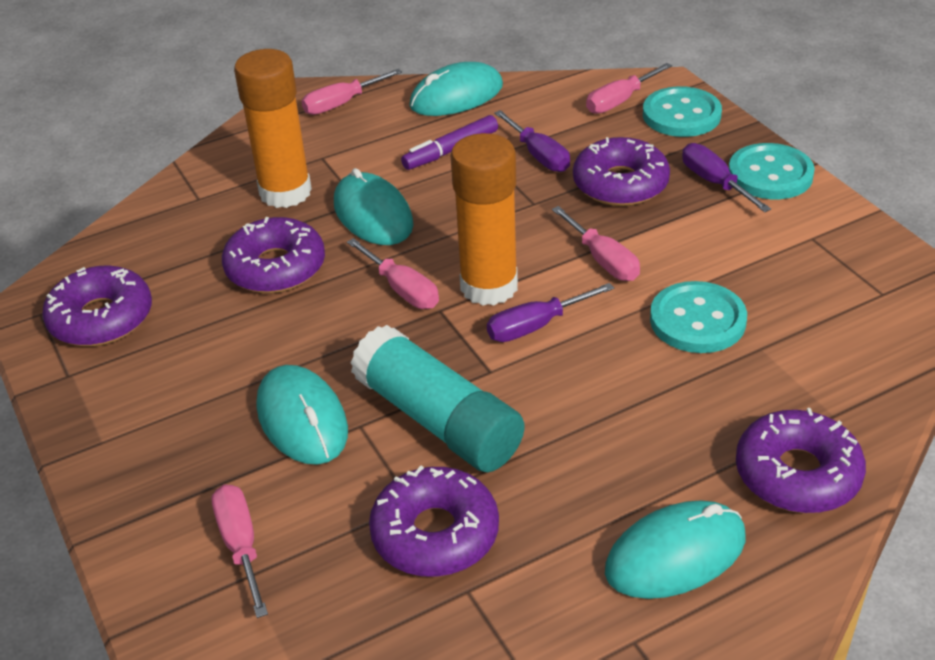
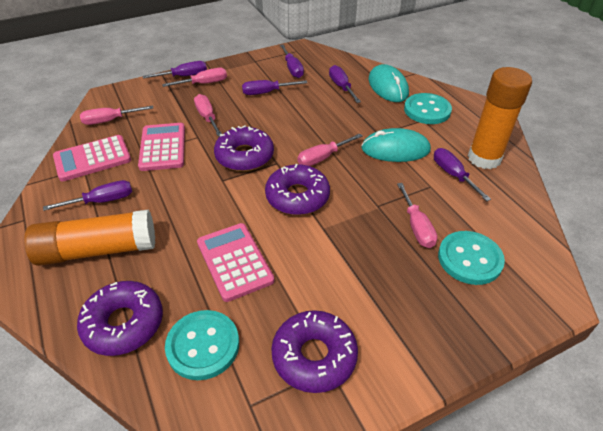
pink calculator: 0 -> 3
purple donut: 5 -> 4
purple marker: 1 -> 0
purple screwdriver: 3 -> 6
turquoise glue stick: 1 -> 0
turquoise mouse: 4 -> 2

